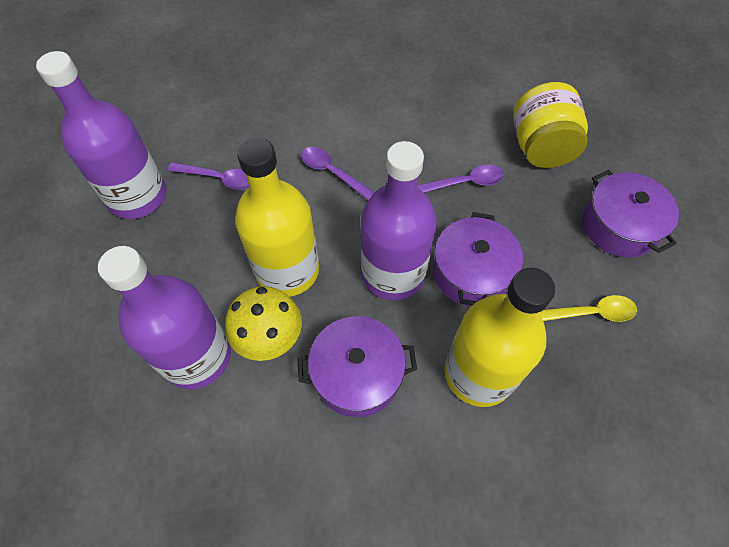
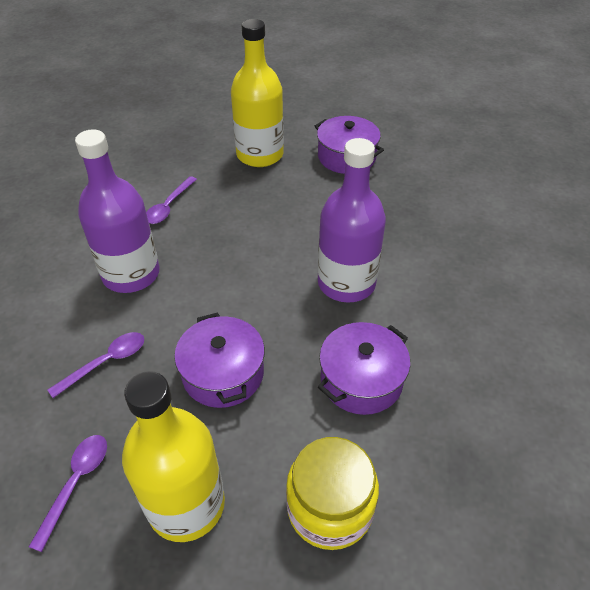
purple bottle: 3 -> 2
yellow mushroom: 1 -> 0
yellow spoon: 1 -> 0

